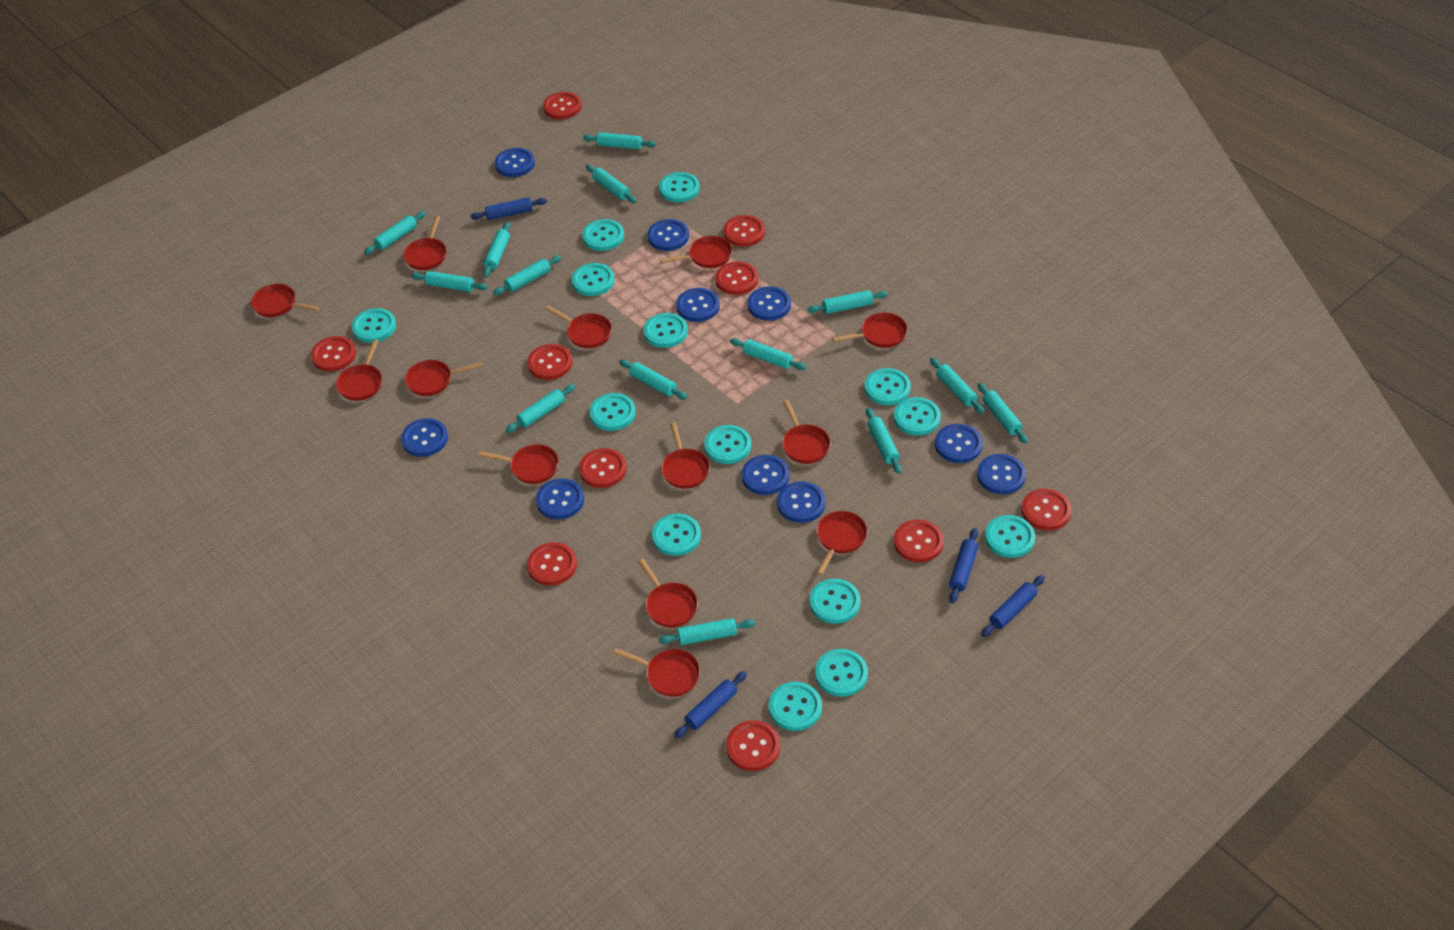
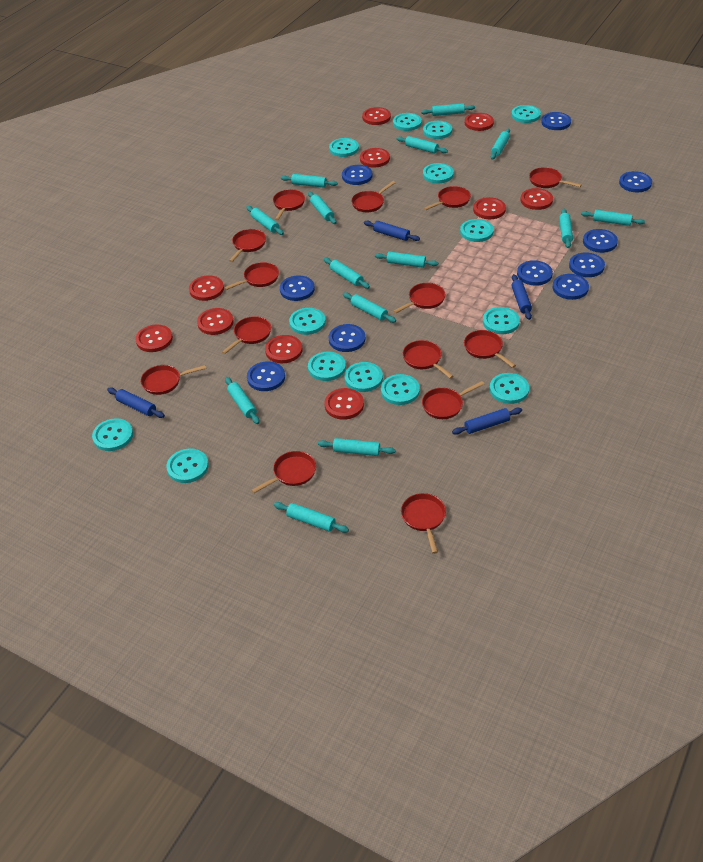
red pan: 13 -> 14

